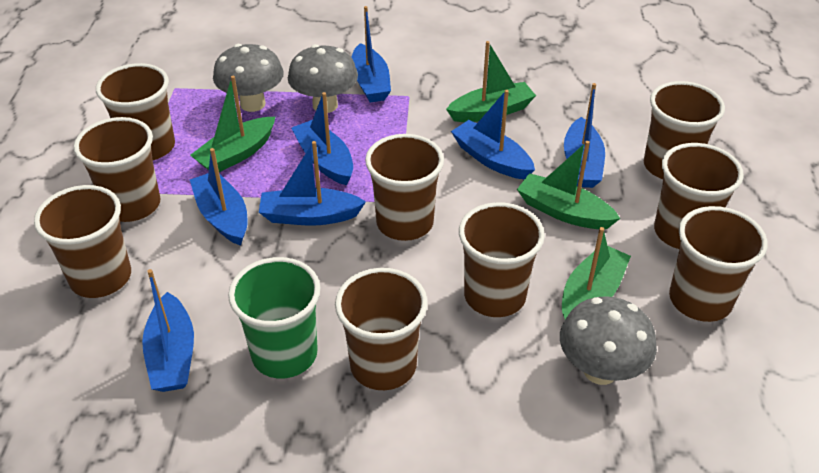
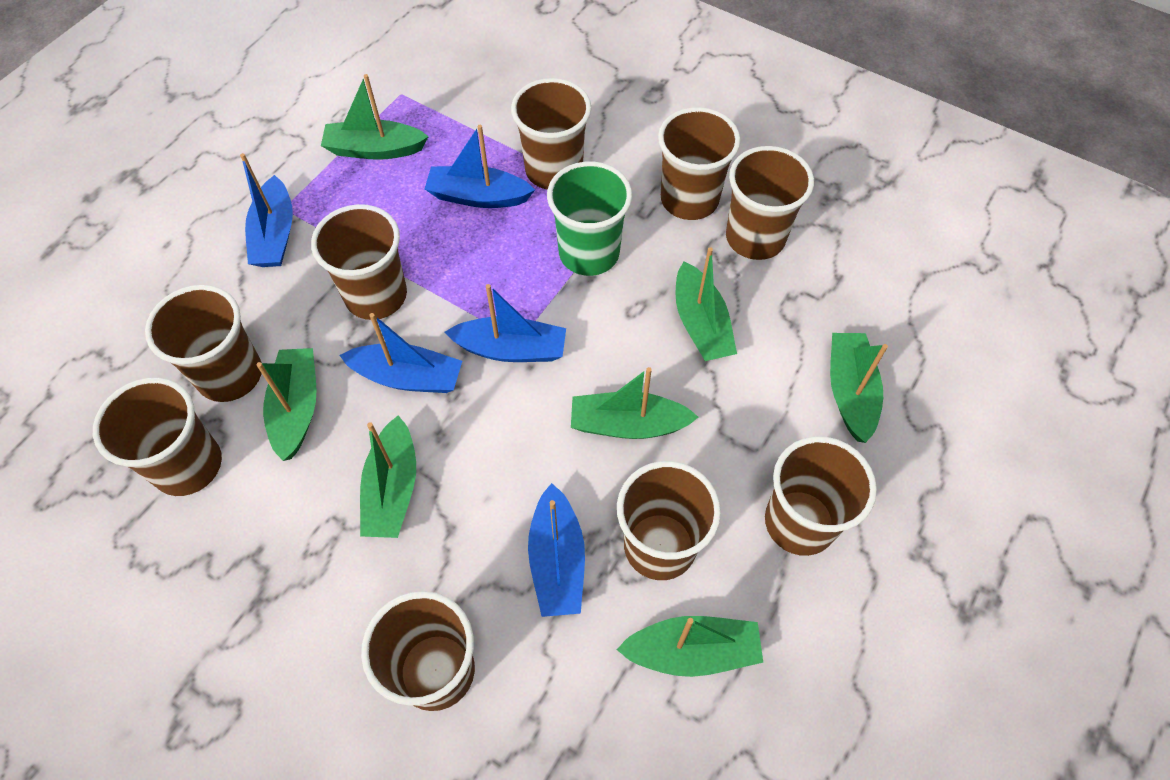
blue boat: 7 -> 5
green boat: 4 -> 7
grey mushroom: 3 -> 0

